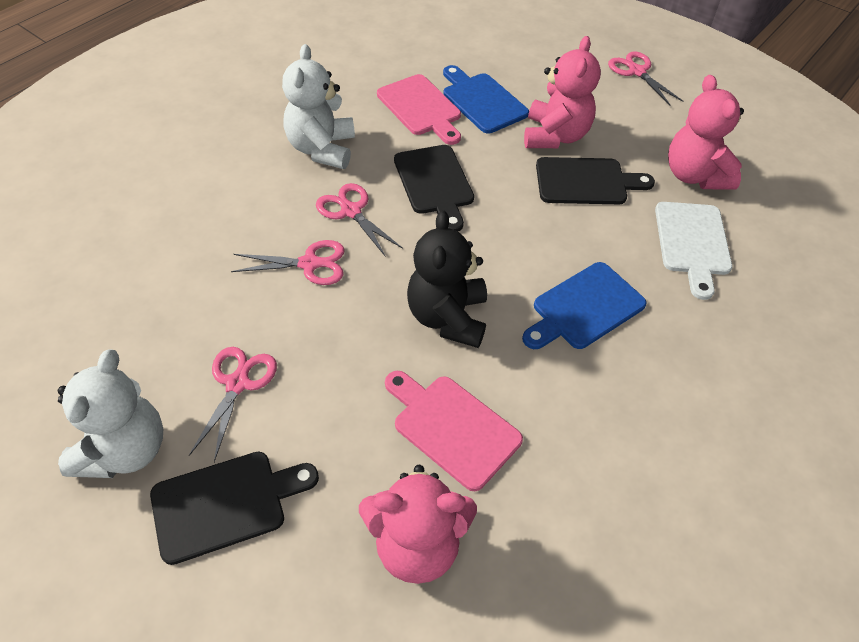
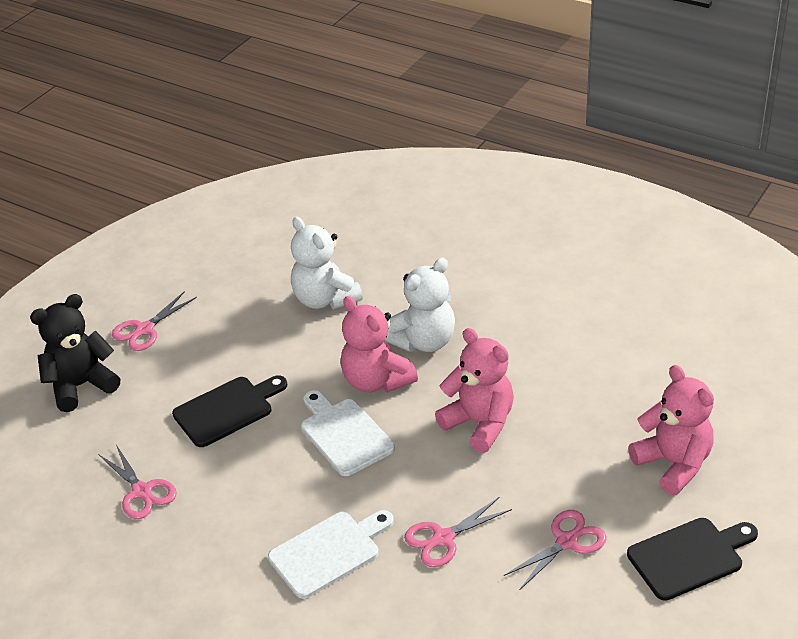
black cutting board: 3 -> 2
blue cutting board: 2 -> 0
pink cutting board: 2 -> 0
white cutting board: 1 -> 2

